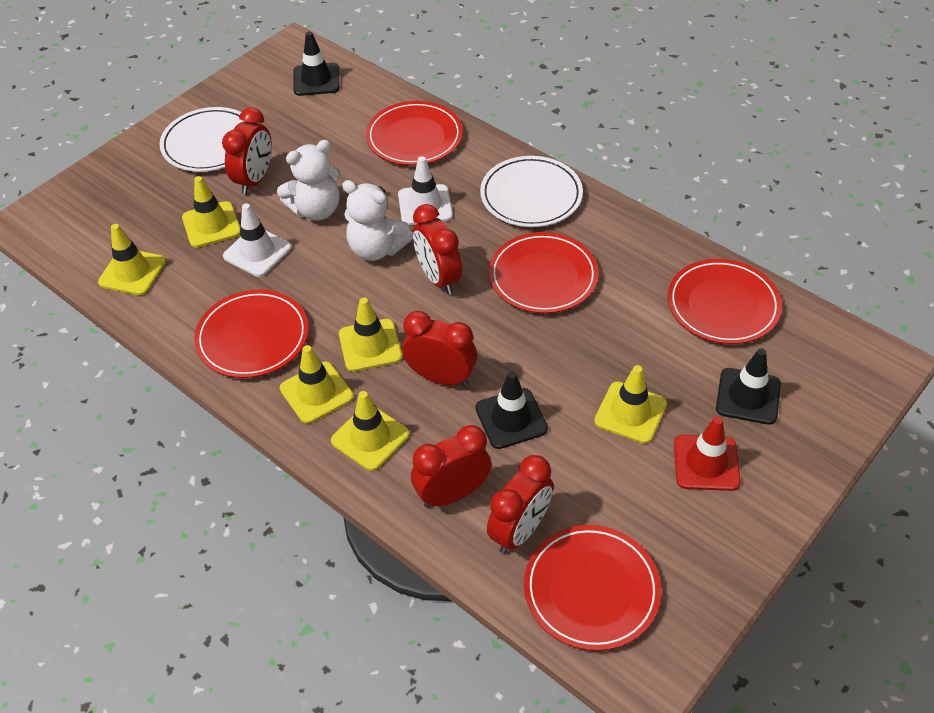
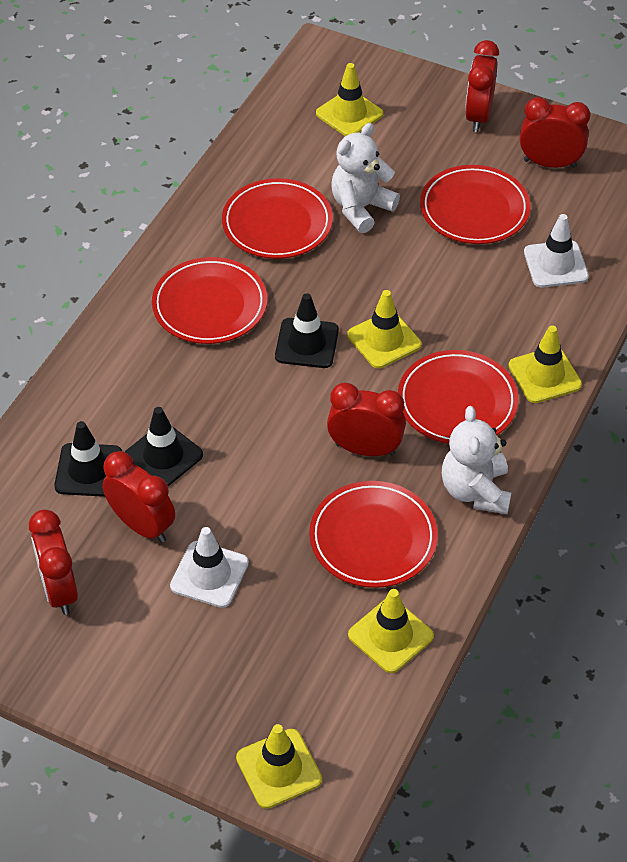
red traffic cone: 1 -> 0
white plate: 2 -> 0
yellow traffic cone: 6 -> 5

